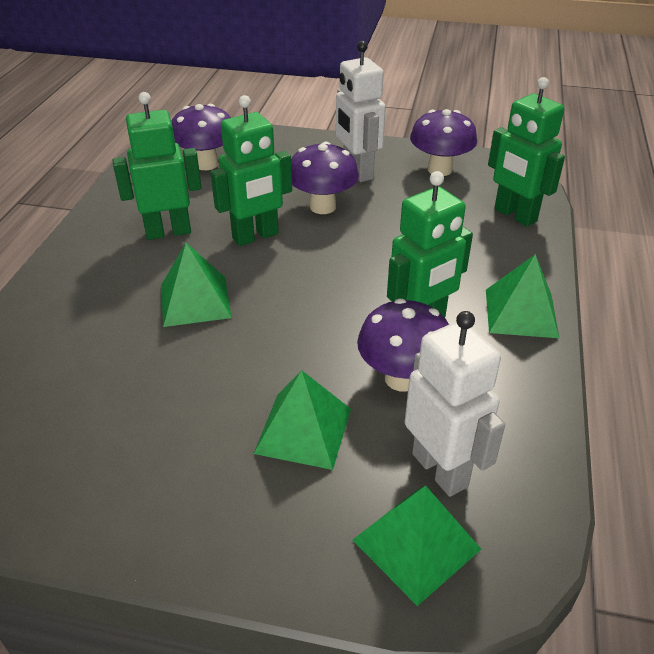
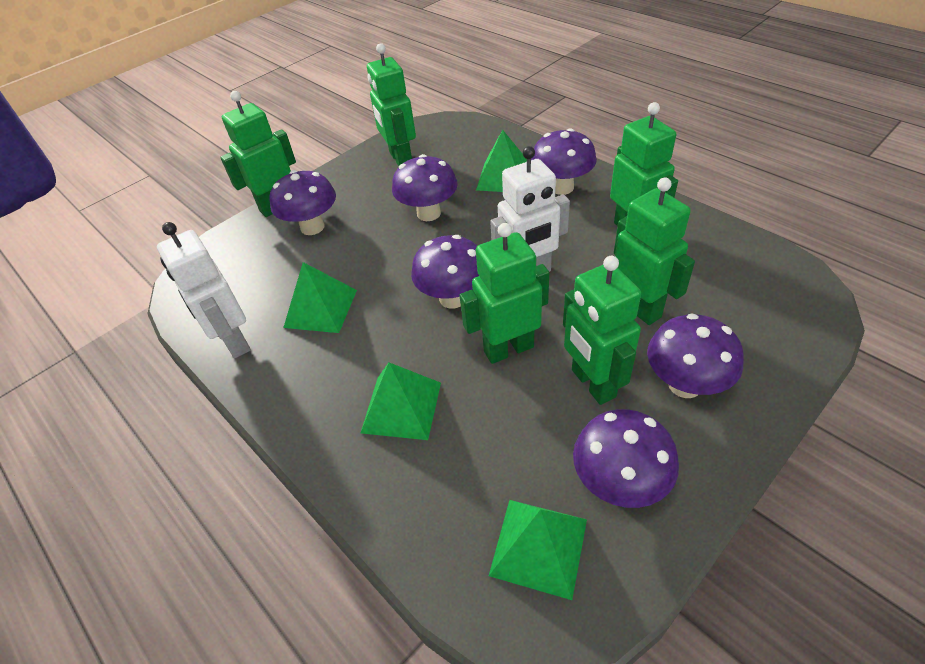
green robot: 4 -> 6
purple mushroom: 4 -> 6

